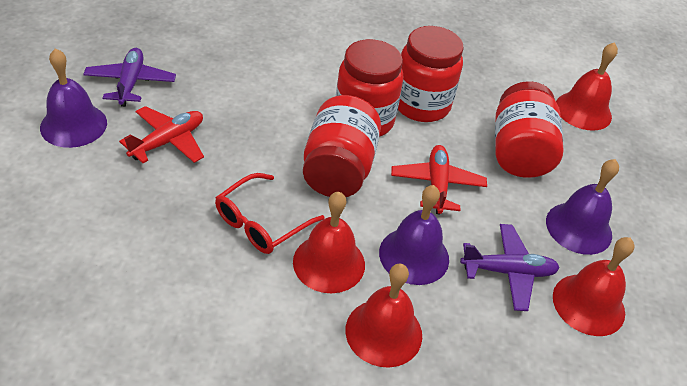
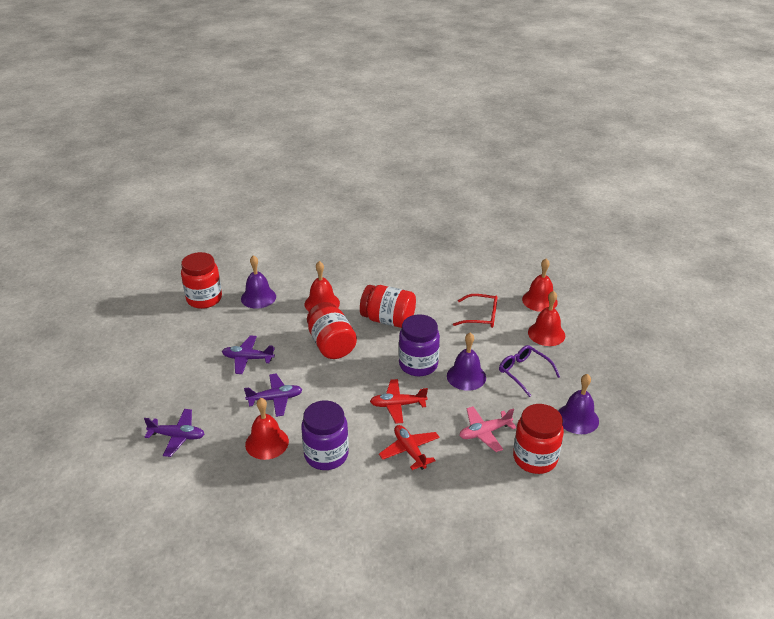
pink plane: 0 -> 1
purple glasses: 0 -> 1
purple jar: 0 -> 2
purple plane: 2 -> 3

